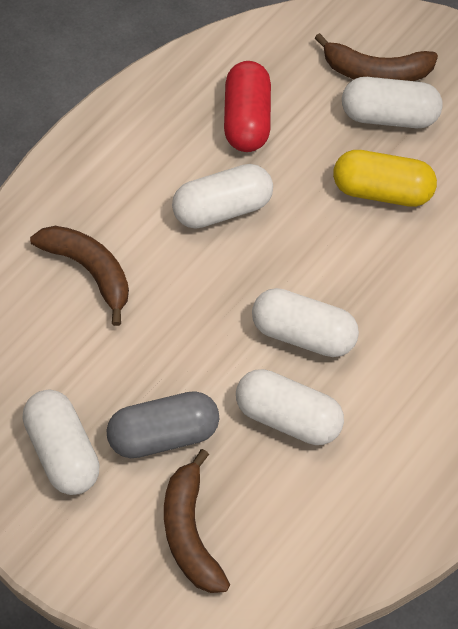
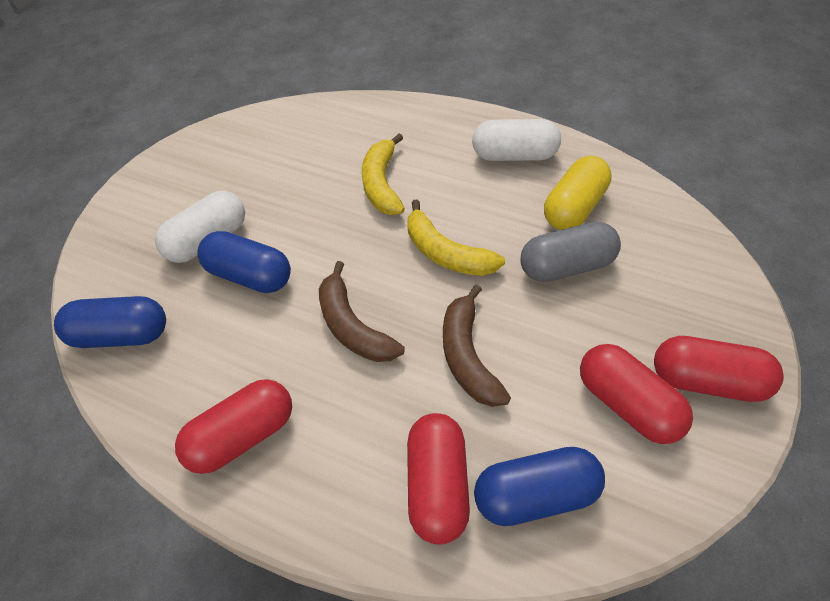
blue capsule: 0 -> 3
brown banana: 3 -> 2
red capsule: 1 -> 4
white capsule: 5 -> 2
yellow banana: 0 -> 2

